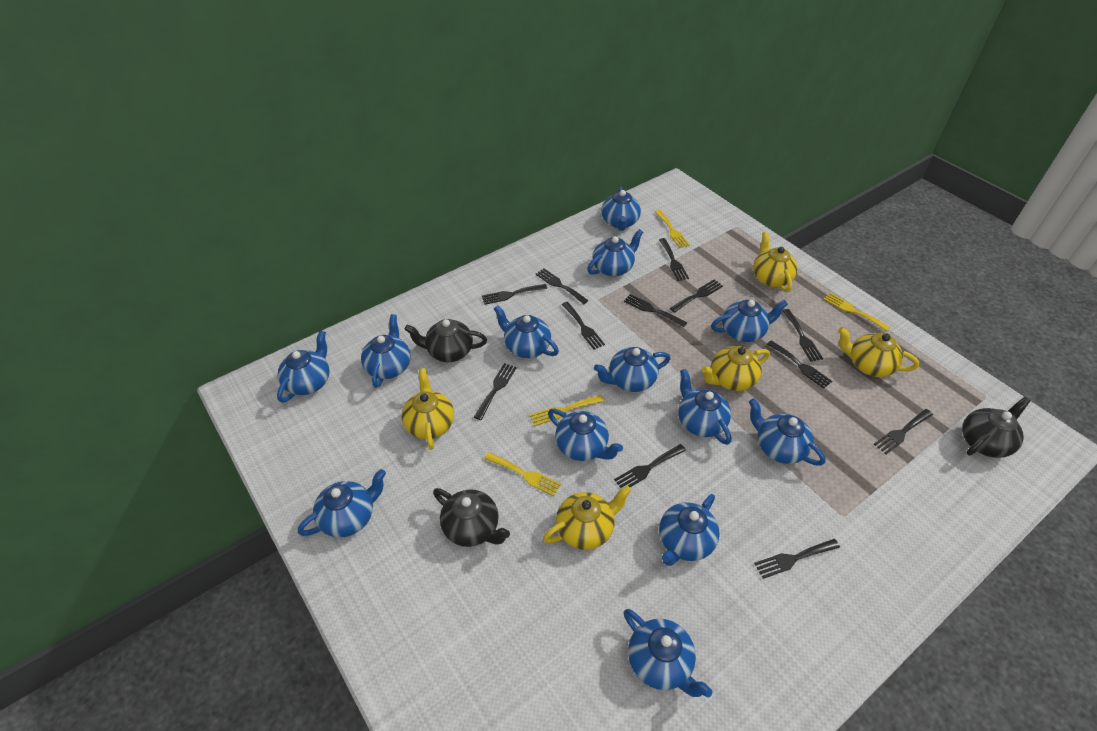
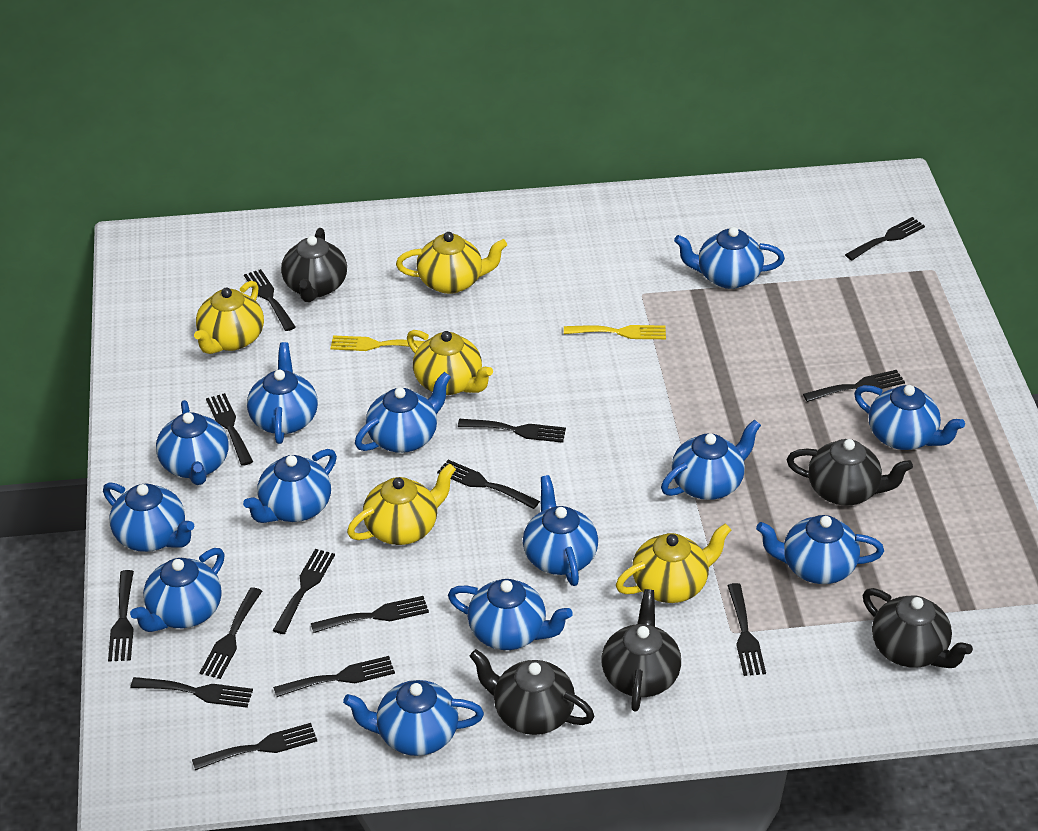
black fork: 12 -> 14
black teapot: 3 -> 5
yellow fork: 4 -> 2

